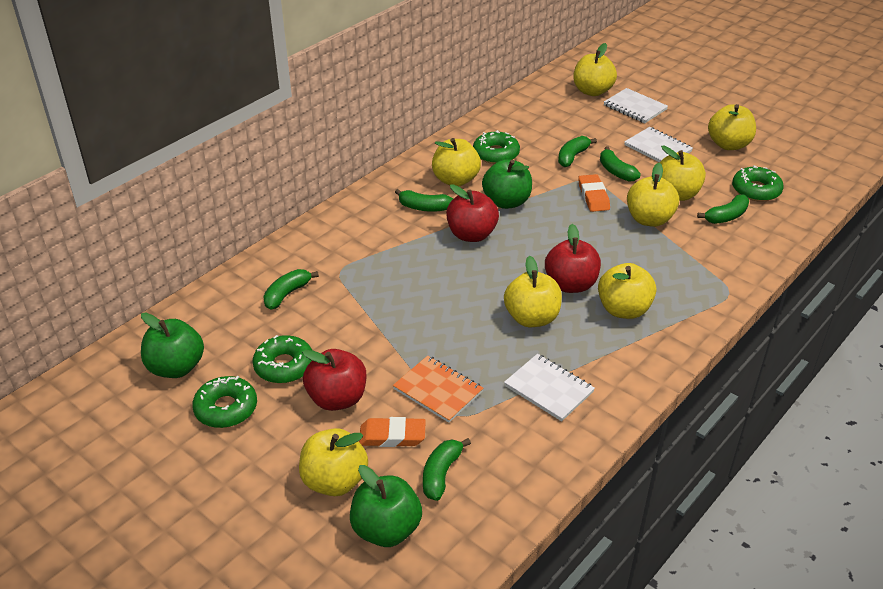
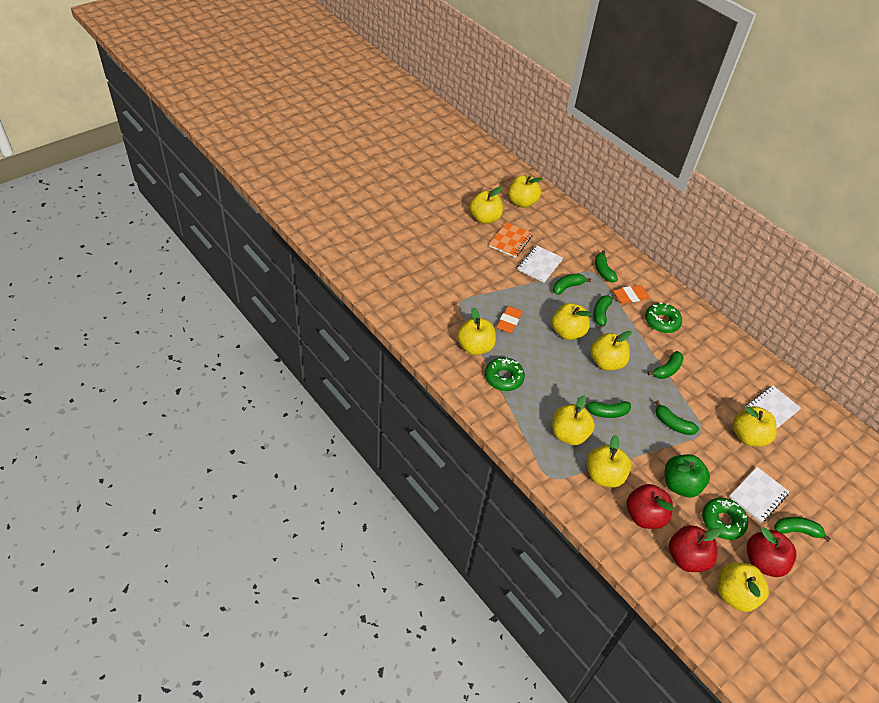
green apple: 3 -> 1
green banana: 6 -> 7
green donut: 4 -> 3
yellow apple: 8 -> 9

